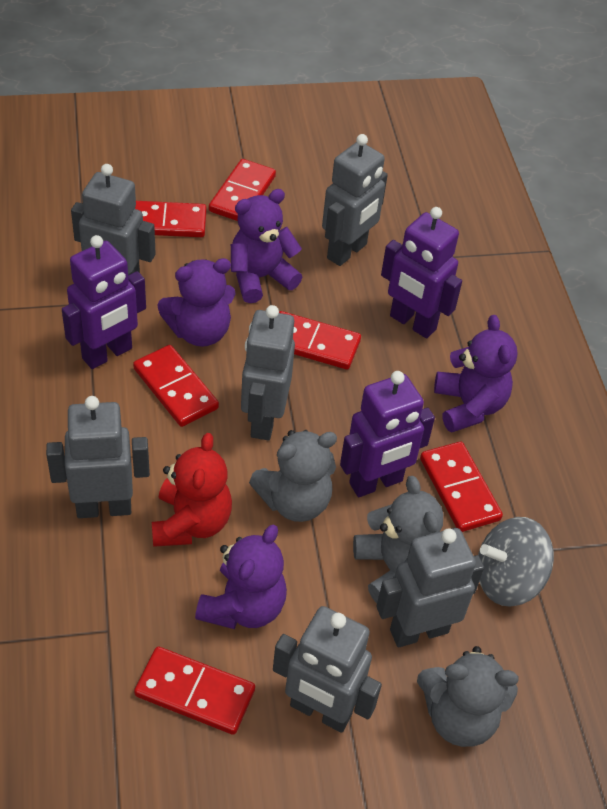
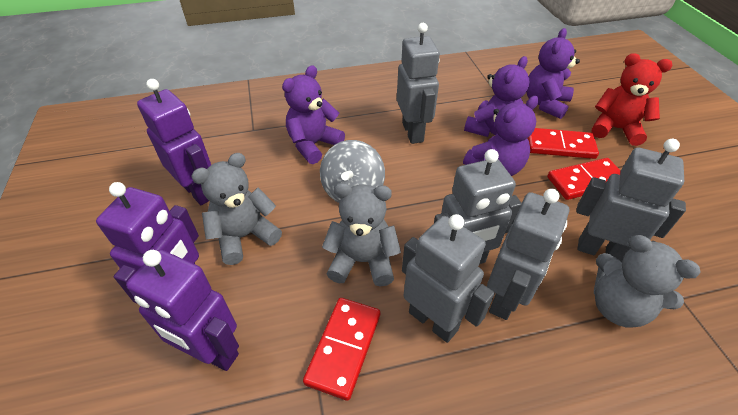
grey robot: 6 -> 5
red domino: 6 -> 3

